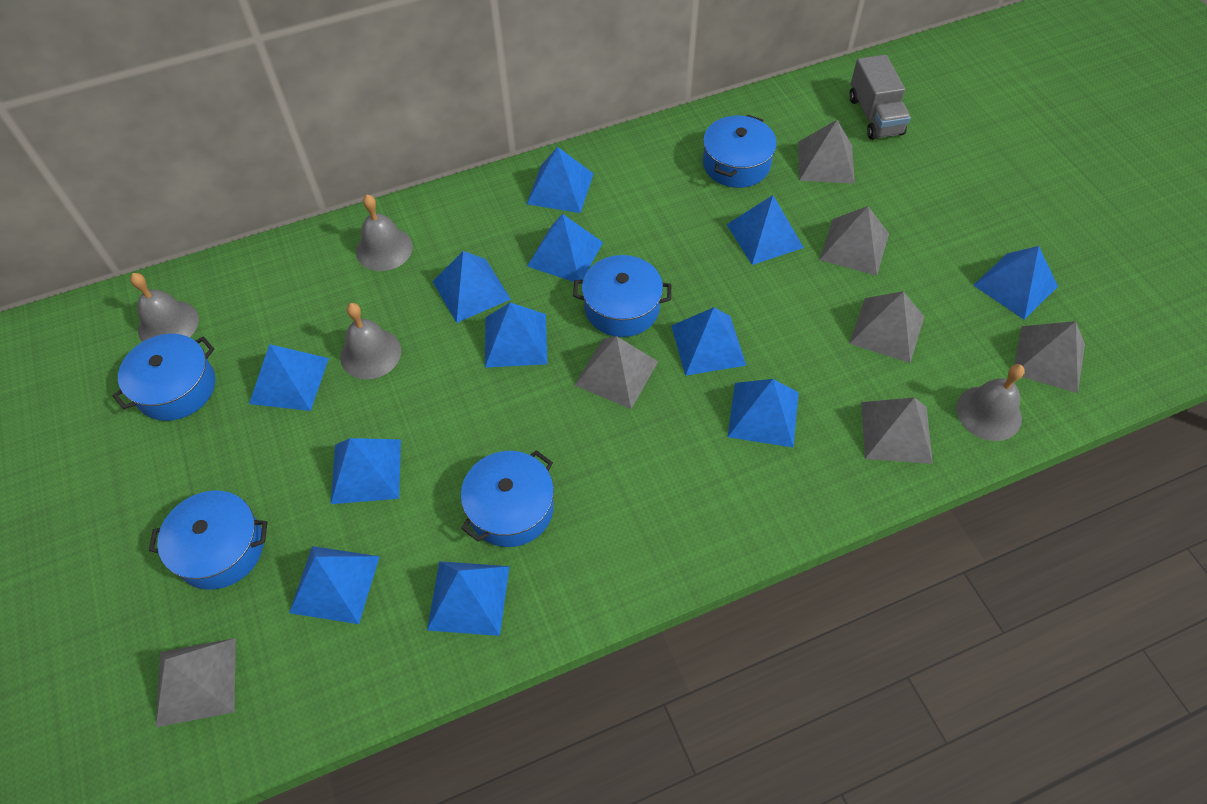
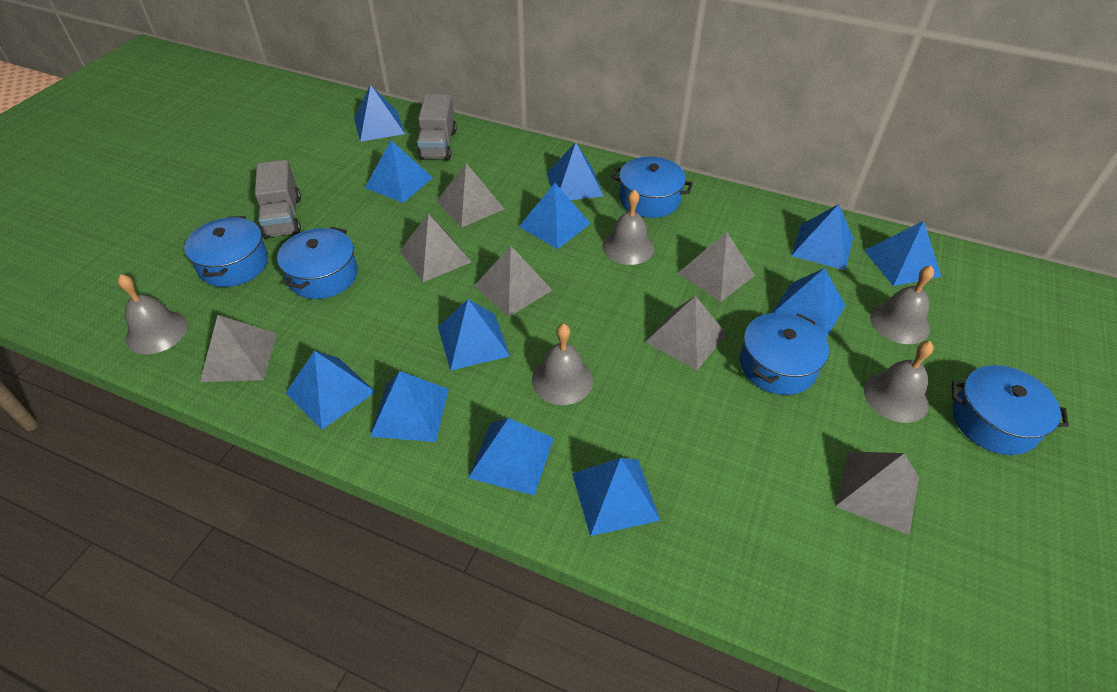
grey bell: 4 -> 5
grey truck: 1 -> 2

